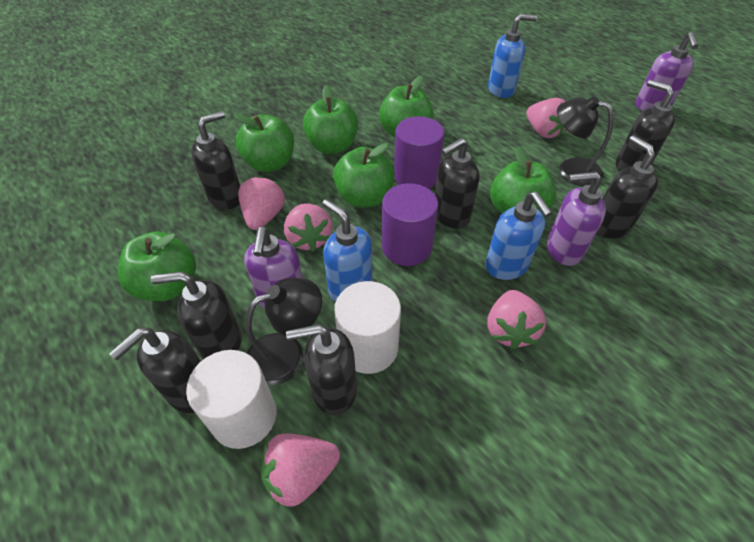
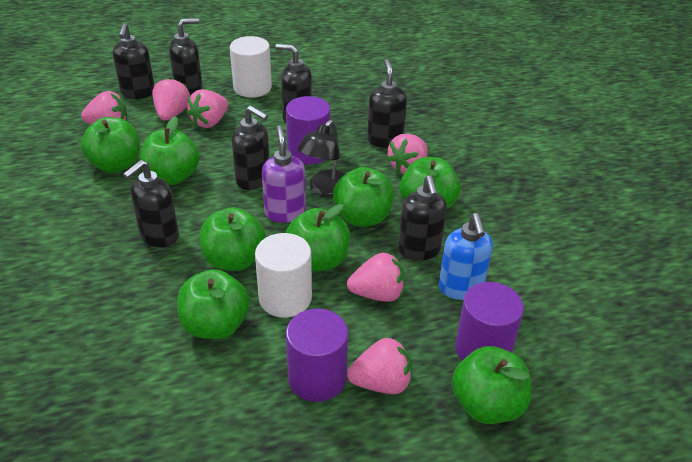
black lamp: 2 -> 1
blue soap dispenser: 3 -> 1
green apple: 6 -> 8
pink strawberry: 5 -> 6
purple cylinder: 2 -> 3
purple soap dispenser: 3 -> 1

